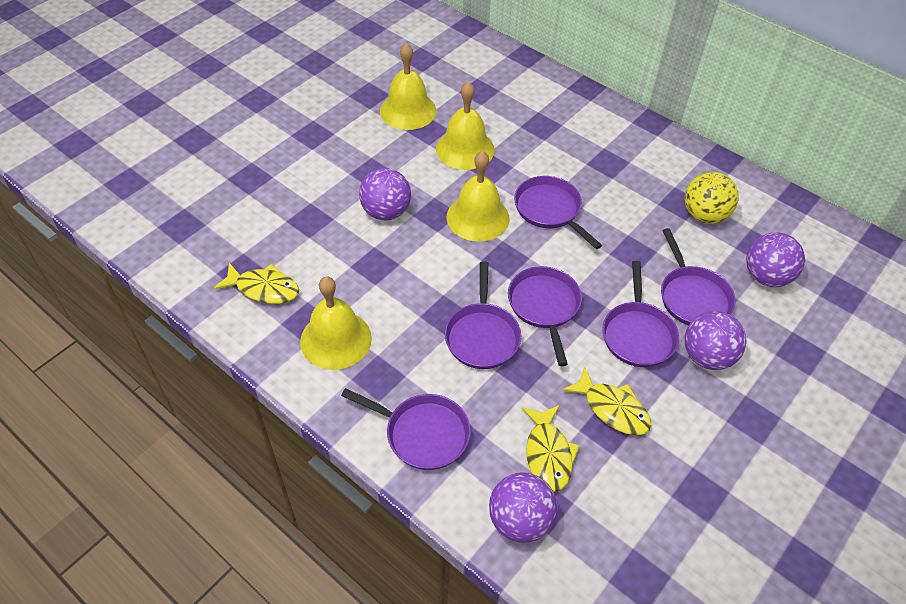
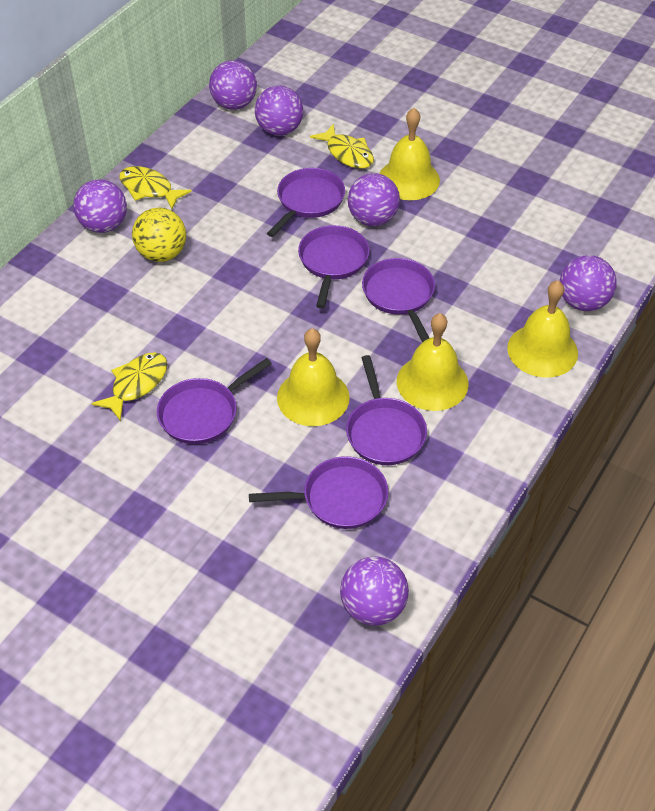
purple ball: 4 -> 6

